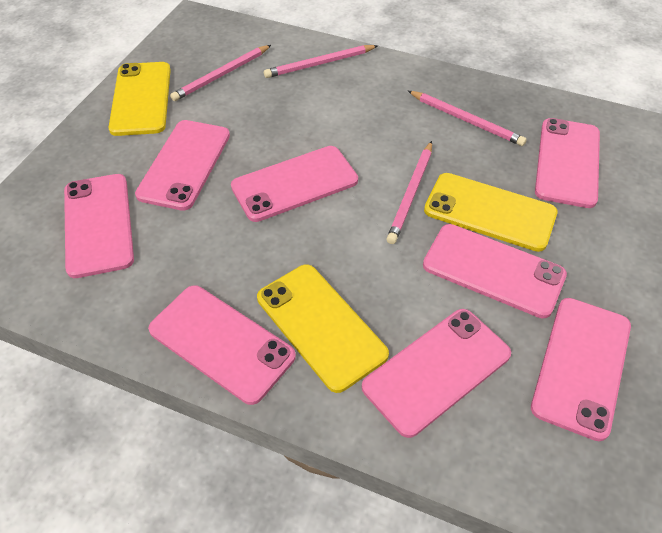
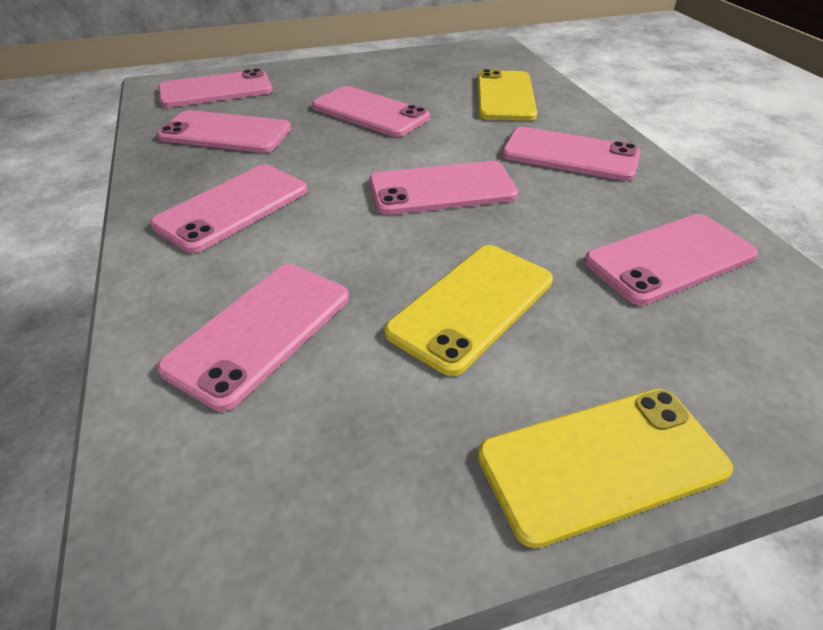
pink pencil: 4 -> 0

